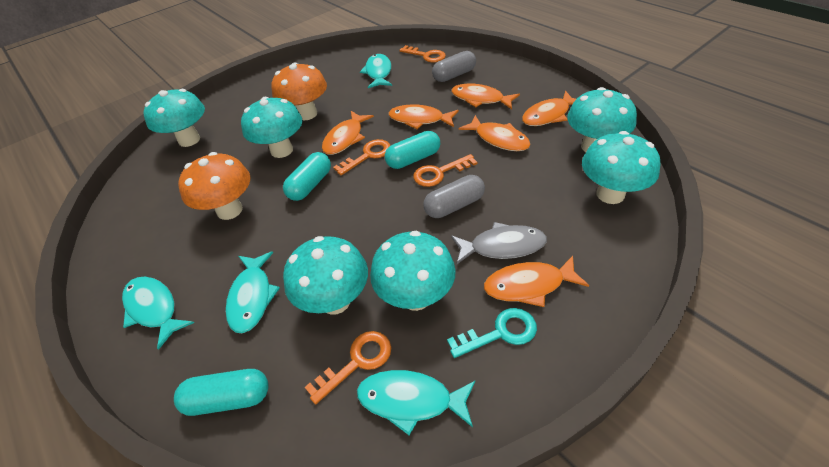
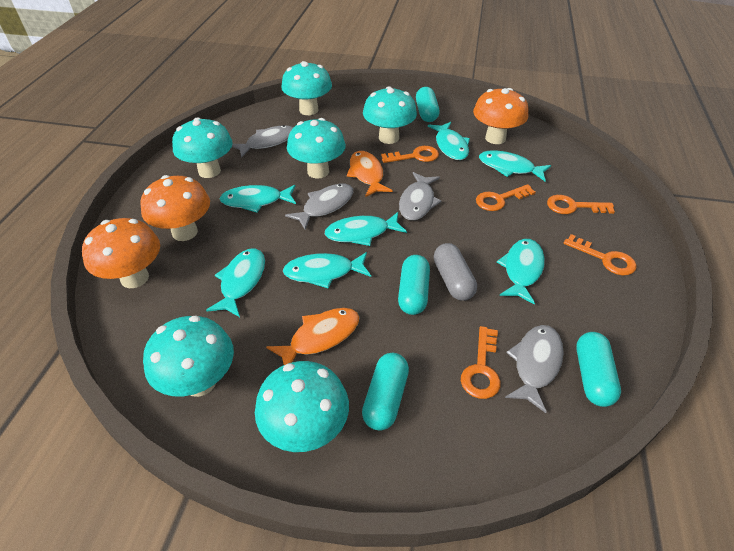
grey capsule: 2 -> 1
grey fish: 1 -> 4
orange fish: 6 -> 2
orange key: 4 -> 5
orange mushroom: 2 -> 3
turquoise capsule: 3 -> 4
turquoise fish: 4 -> 7
turquoise key: 1 -> 0

